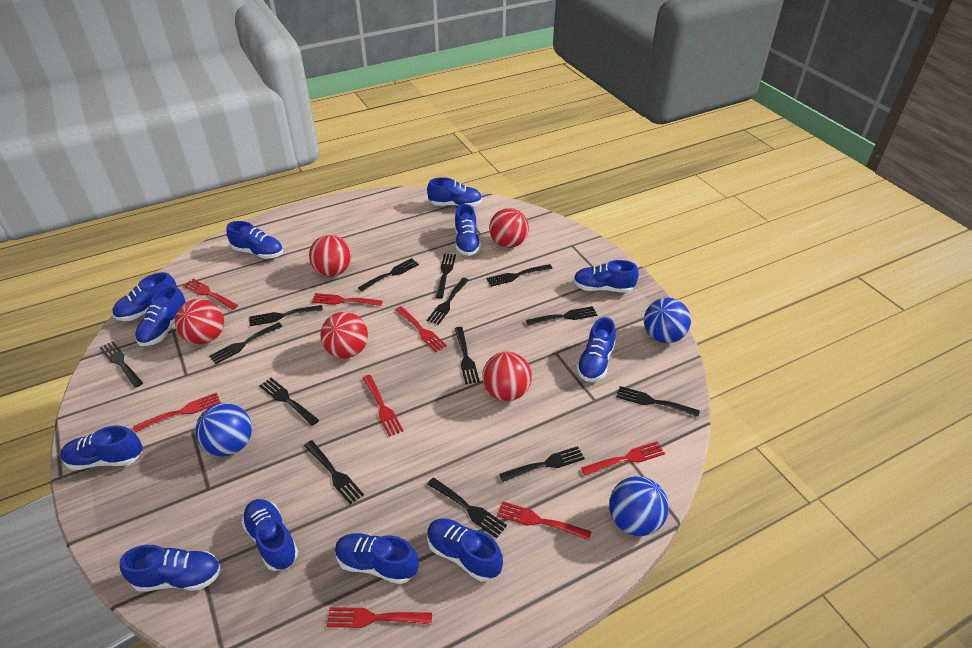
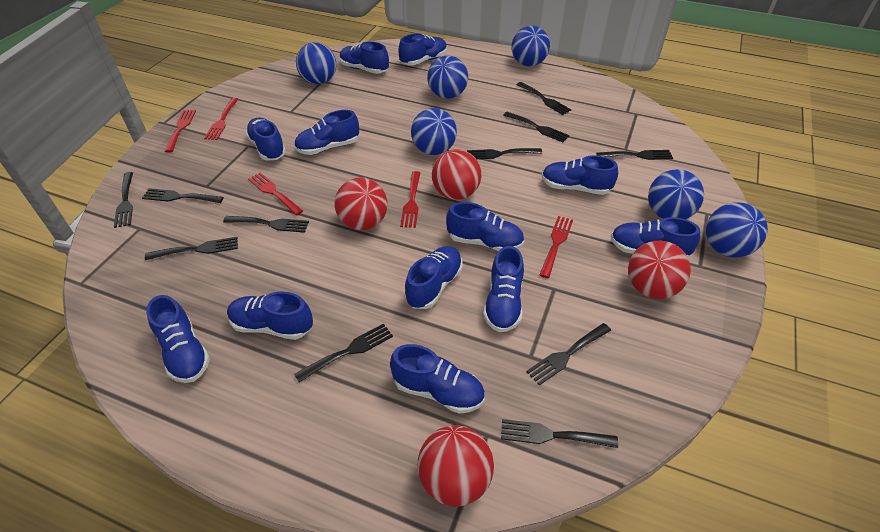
black fork: 14 -> 11
blue ball: 3 -> 6
red ball: 5 -> 4
red fork: 8 -> 5

